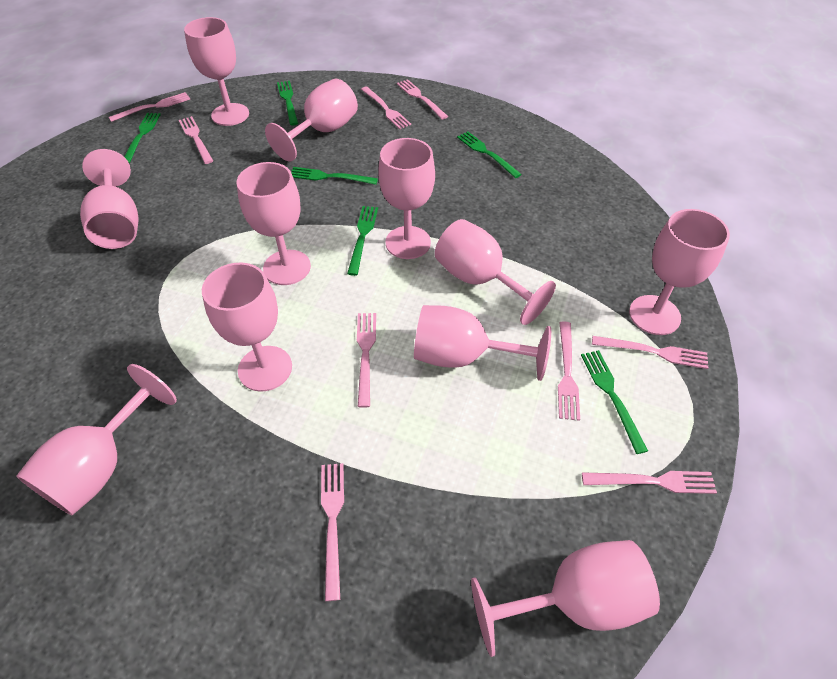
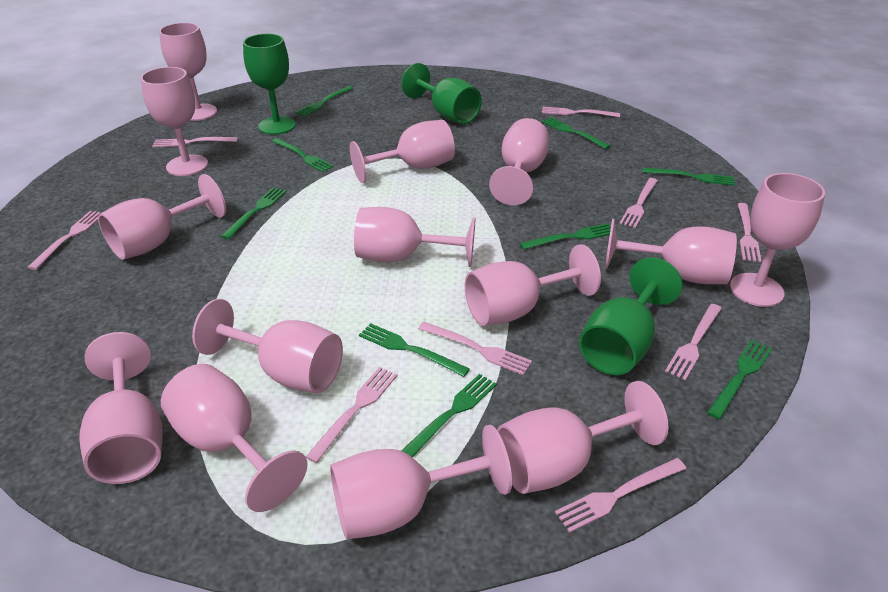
green fork: 6 -> 9
green goblet: 0 -> 3
pink goblet: 11 -> 14

